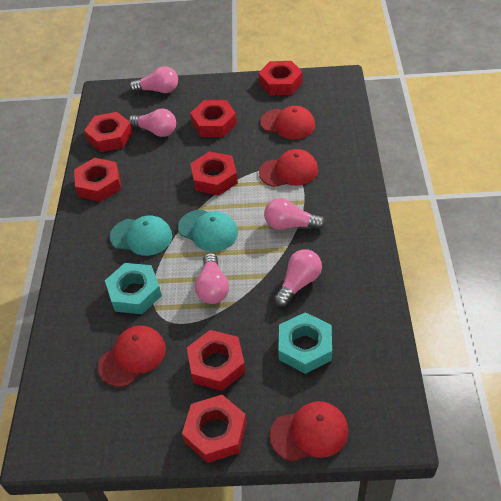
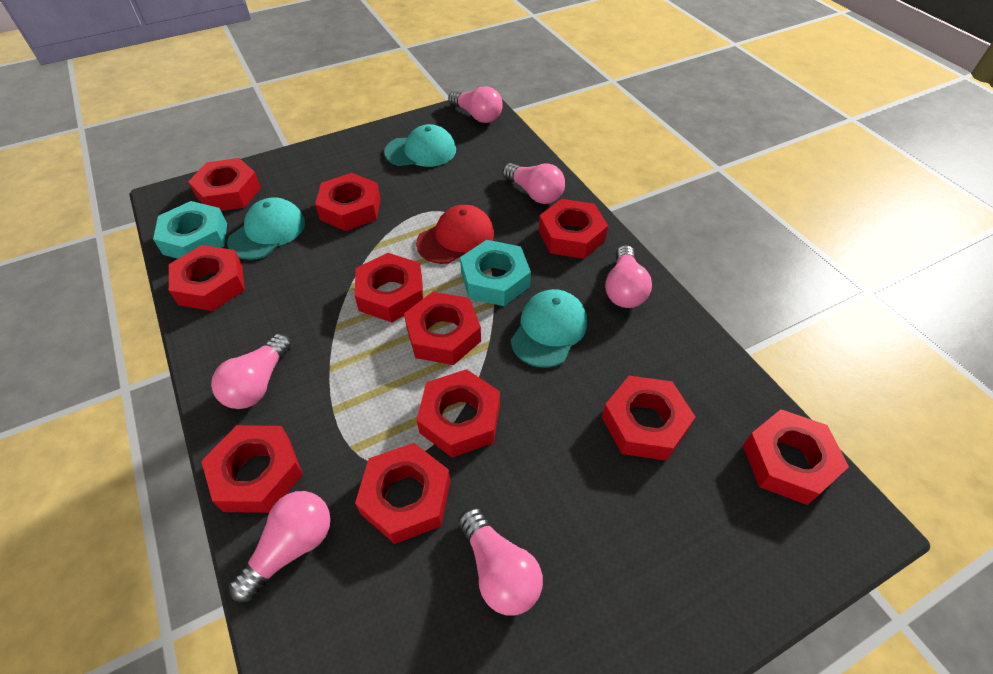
pink light bulb: 5 -> 6
red cap: 4 -> 1
red nut: 7 -> 11
turquoise cap: 2 -> 3

